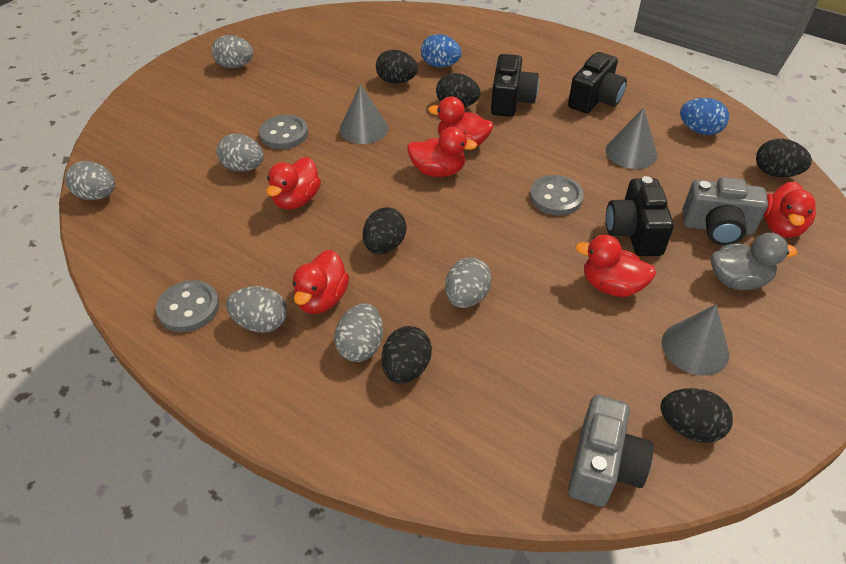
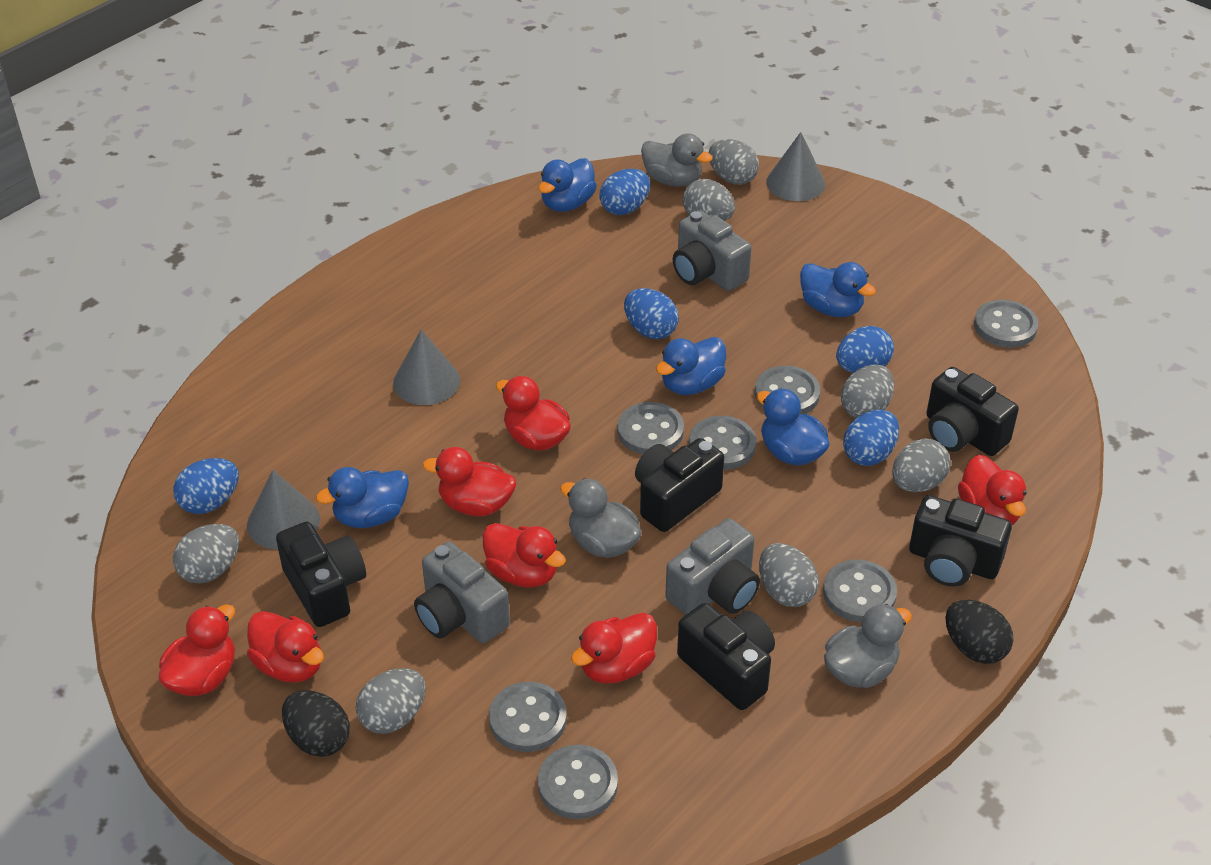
black camera: 3 -> 5
black egg: 6 -> 2
blue duck: 0 -> 5
blue egg: 2 -> 5
grey button: 3 -> 7
grey camera: 2 -> 3
grey duck: 1 -> 3
grey egg: 6 -> 7
red duck: 6 -> 7

